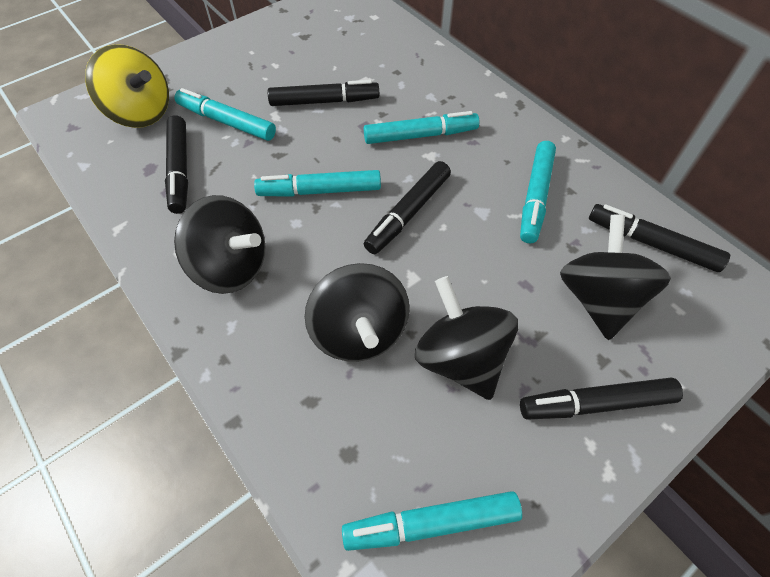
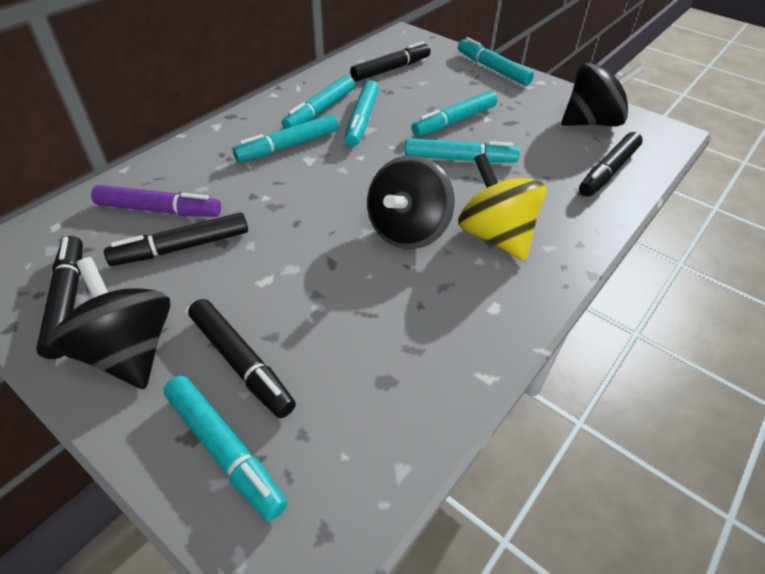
black spinning top: 4 -> 3
purple marker: 0 -> 1
turquoise marker: 5 -> 7

